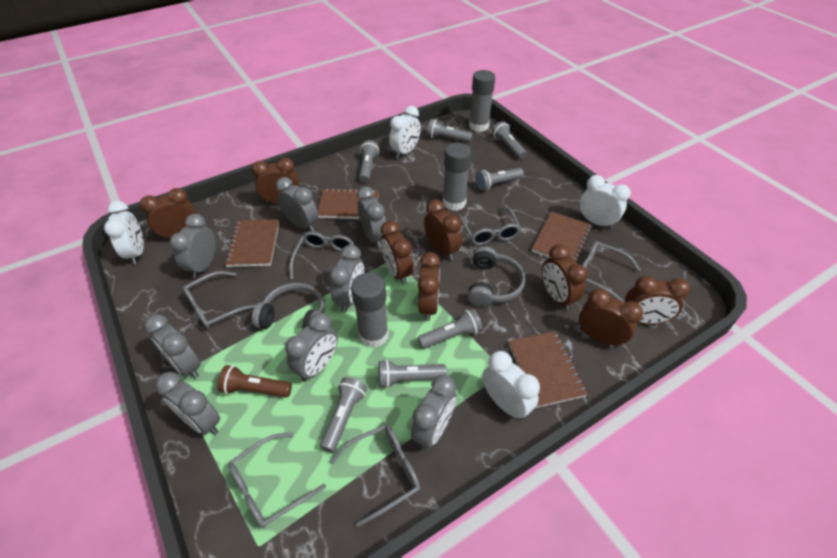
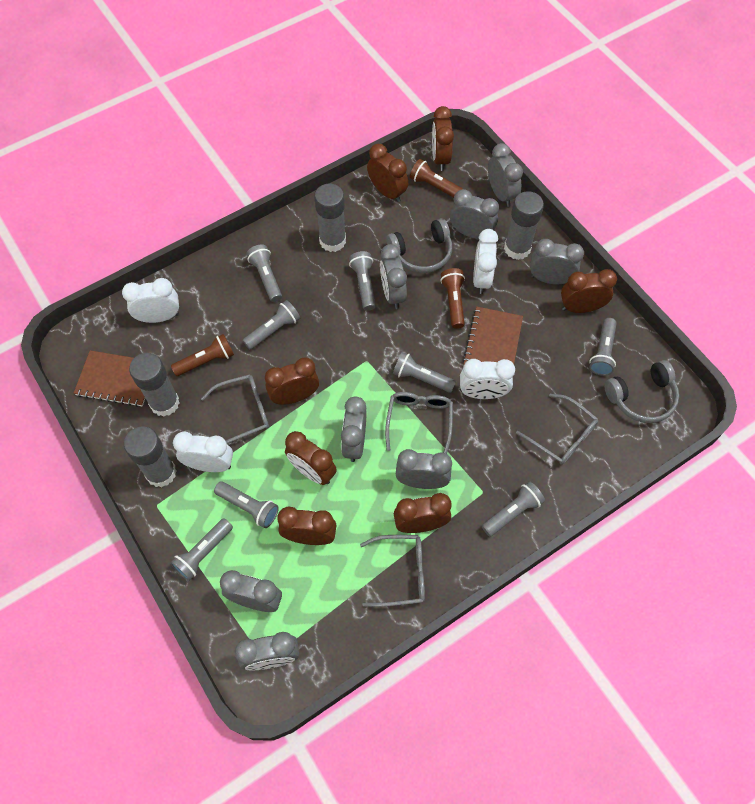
brown clock: 8 -> 7
brown flashlight: 1 -> 3
brown notebook: 4 -> 2
grey flashlight: 7 -> 8
grey glasses: 6 -> 4
grey glue stick: 3 -> 4

